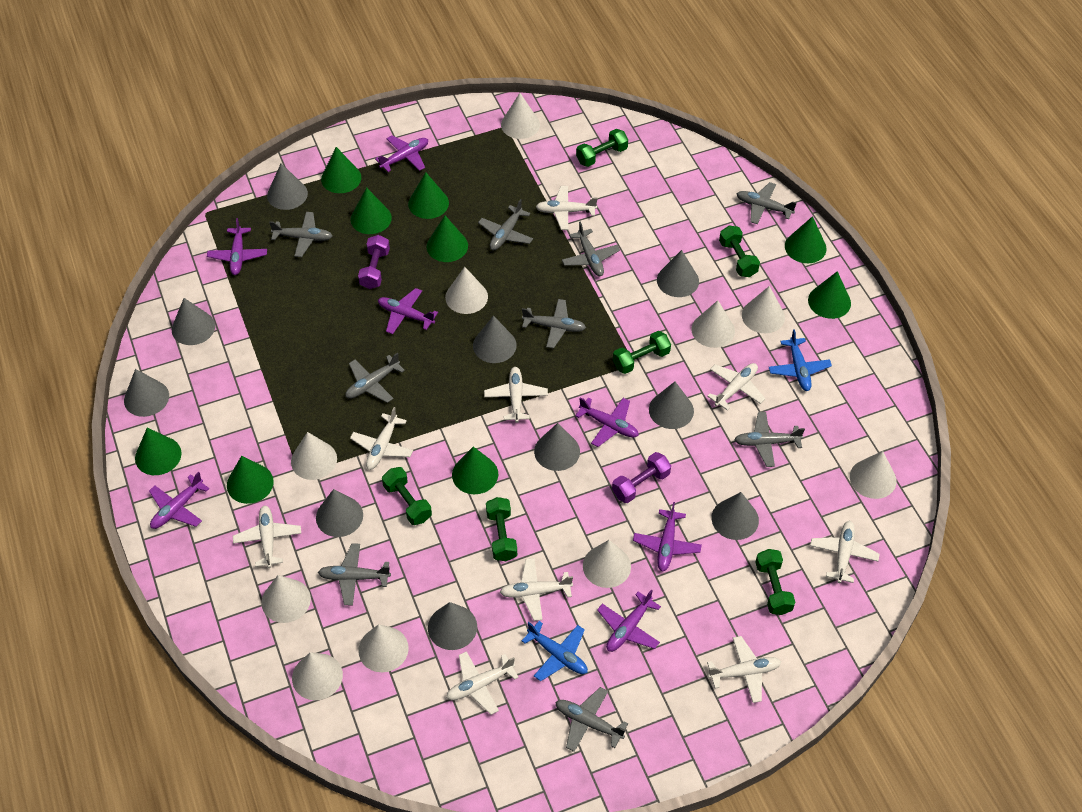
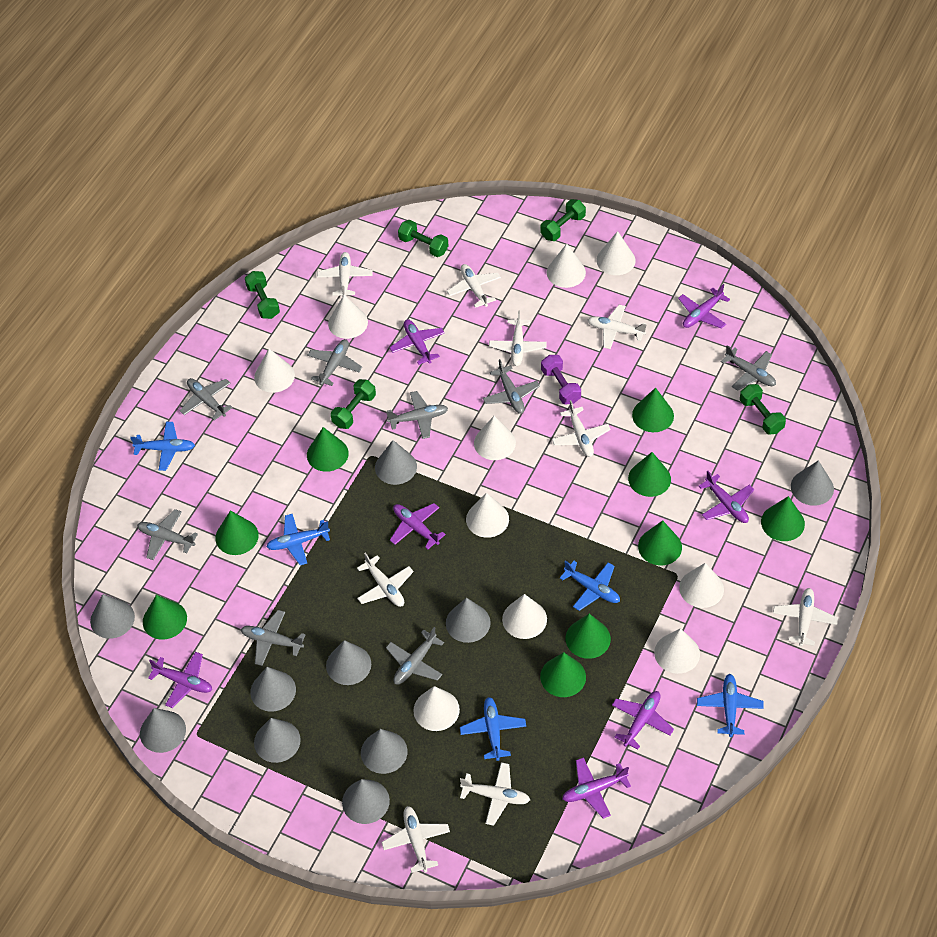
blue plane: 2 -> 5
green dumbbell: 6 -> 5
grey plane: 9 -> 8
purple dumbbell: 2 -> 1

